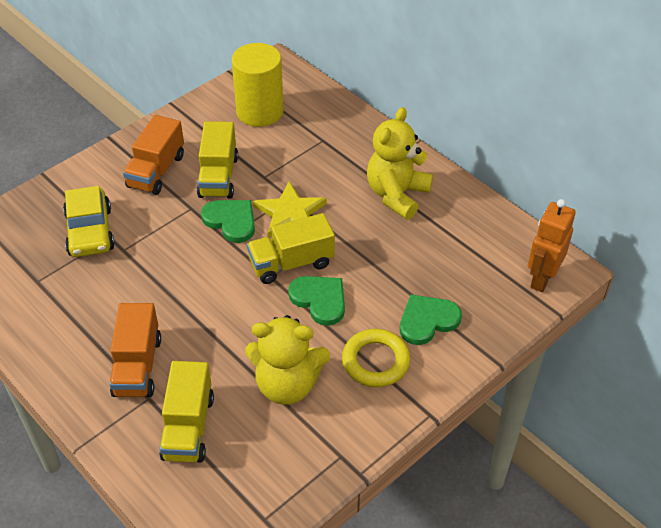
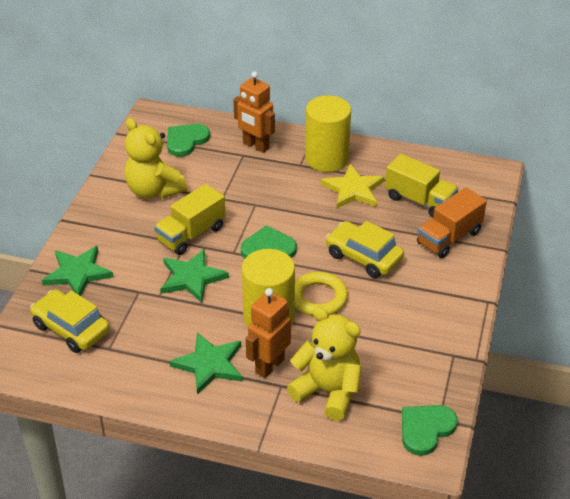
green star: 0 -> 3
orange robot: 1 -> 2
orange truck: 2 -> 1
yellow car: 1 -> 2
yellow cylinder: 1 -> 2
yellow truck: 3 -> 2

